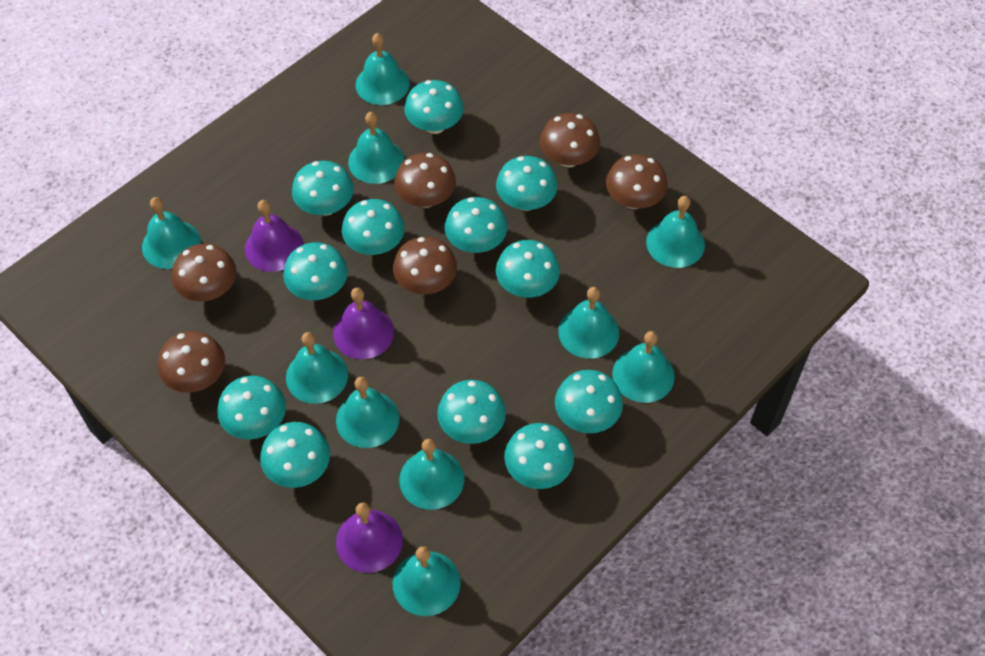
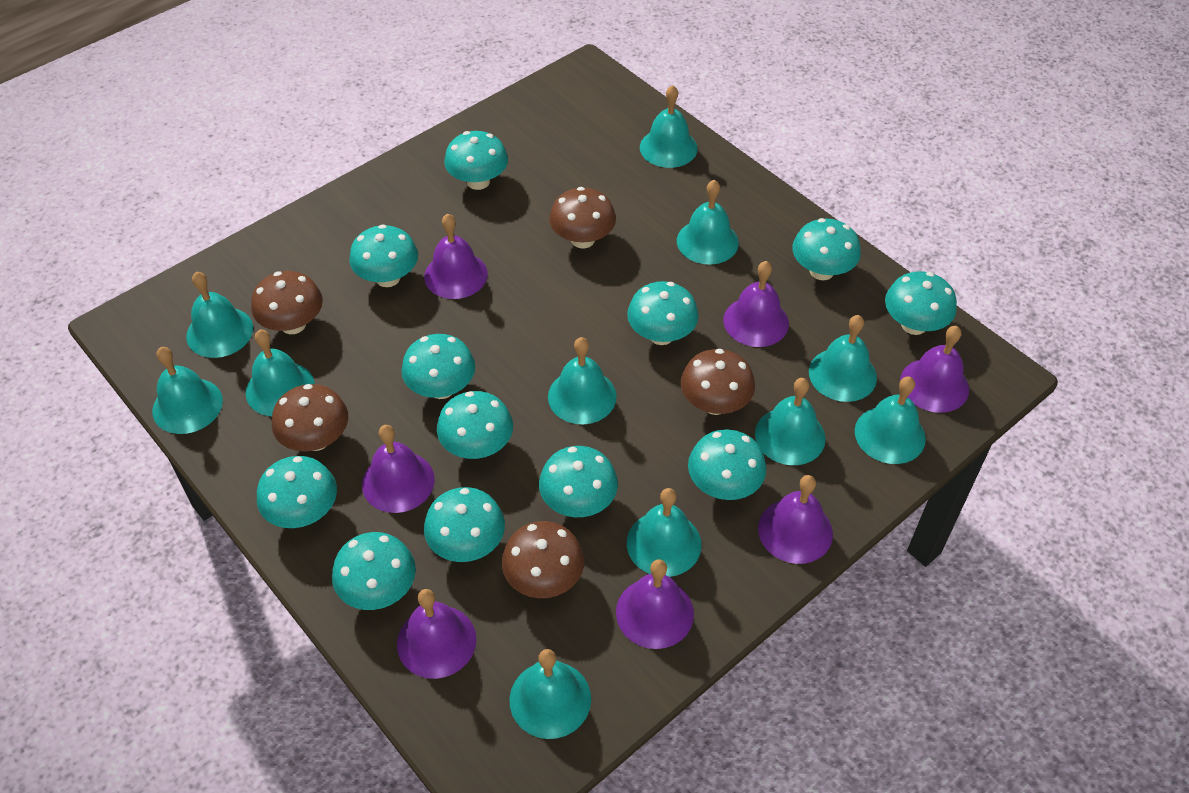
brown mushroom: 6 -> 5
purple bell: 3 -> 7
turquoise bell: 10 -> 11

